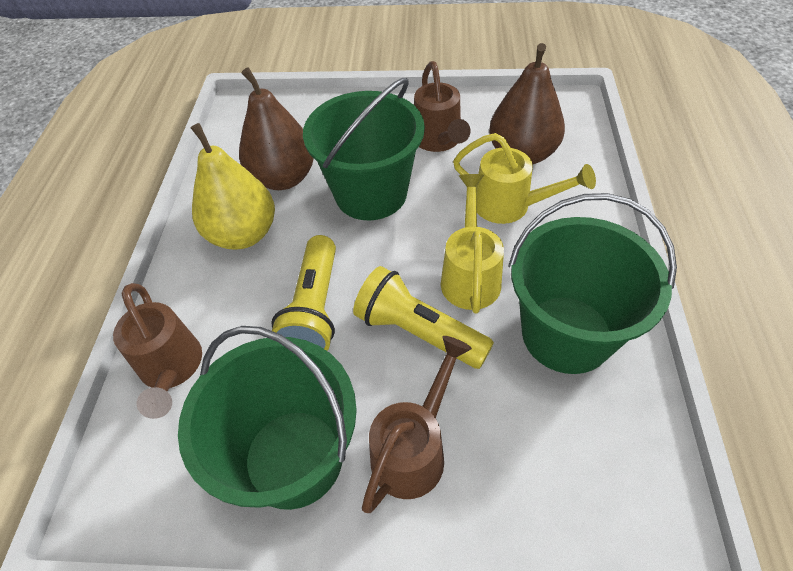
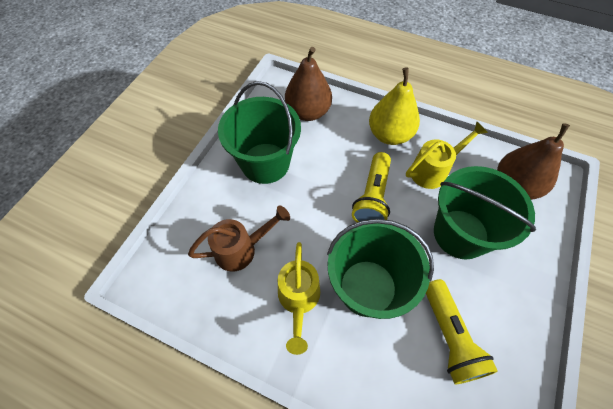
brown watering can: 3 -> 1

